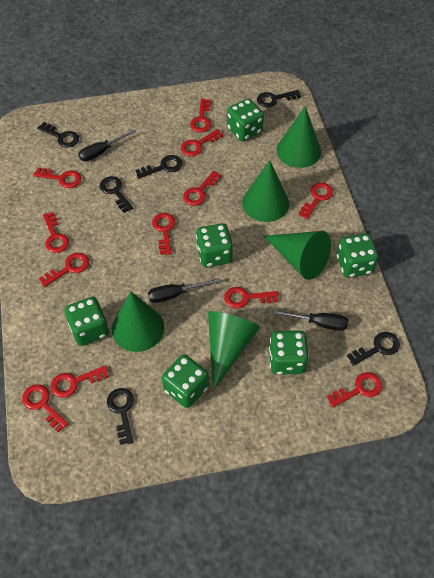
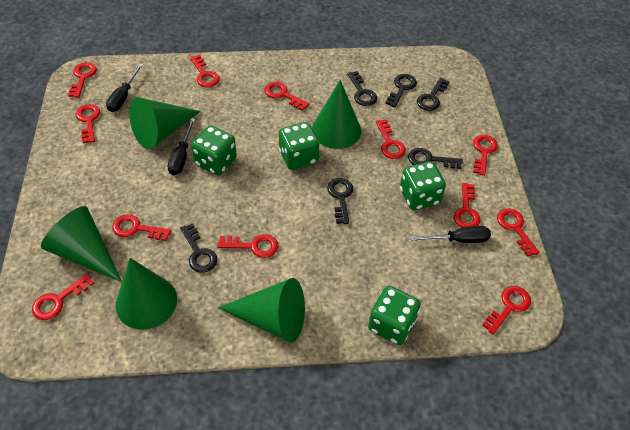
green dice: 6 -> 4

